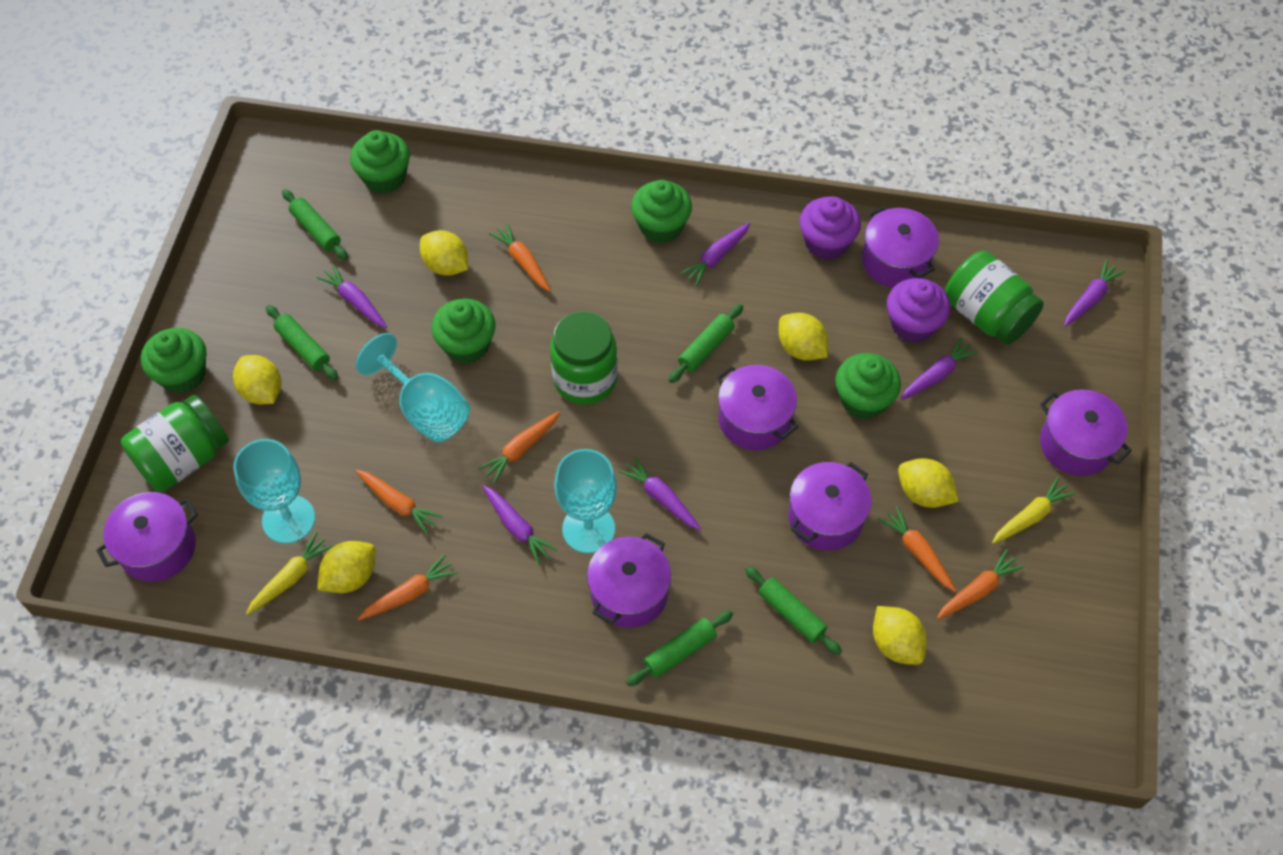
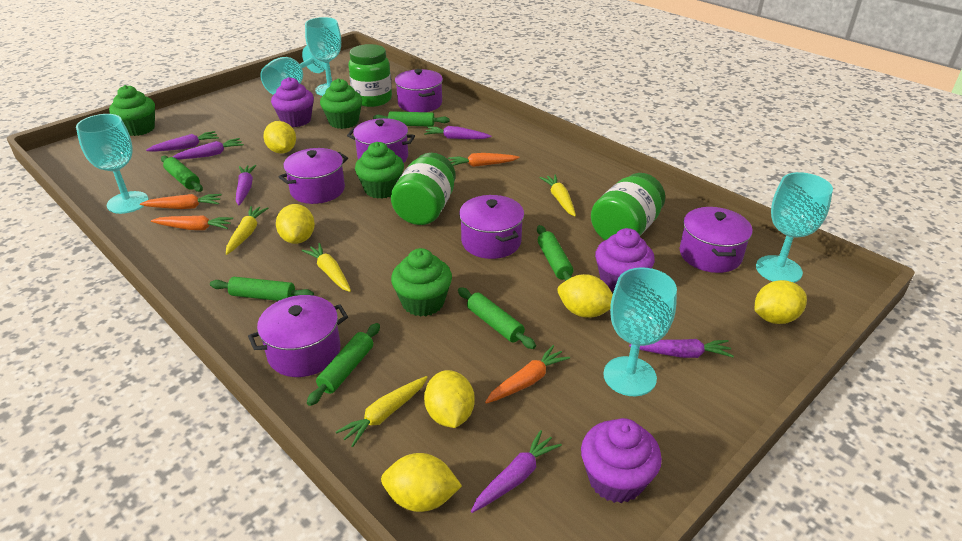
green cupcake: 5 -> 4
green rolling pin: 5 -> 6
orange carrot: 6 -> 4
purple cupcake: 2 -> 3
turquoise goblet: 3 -> 5
yellow carrot: 2 -> 4

